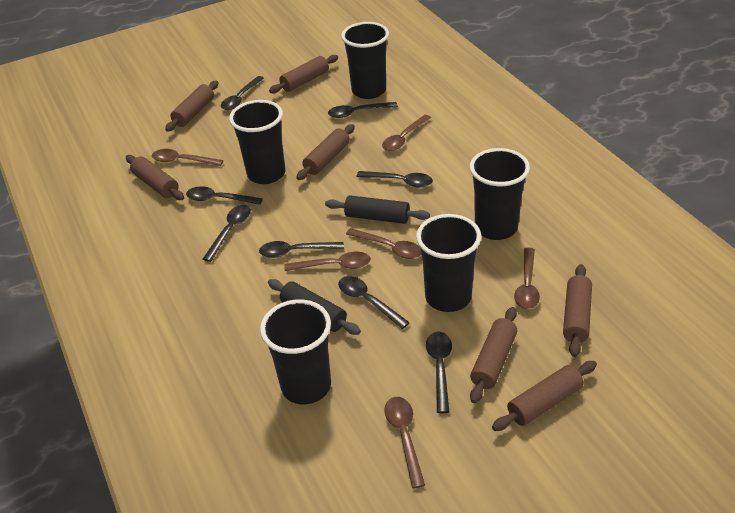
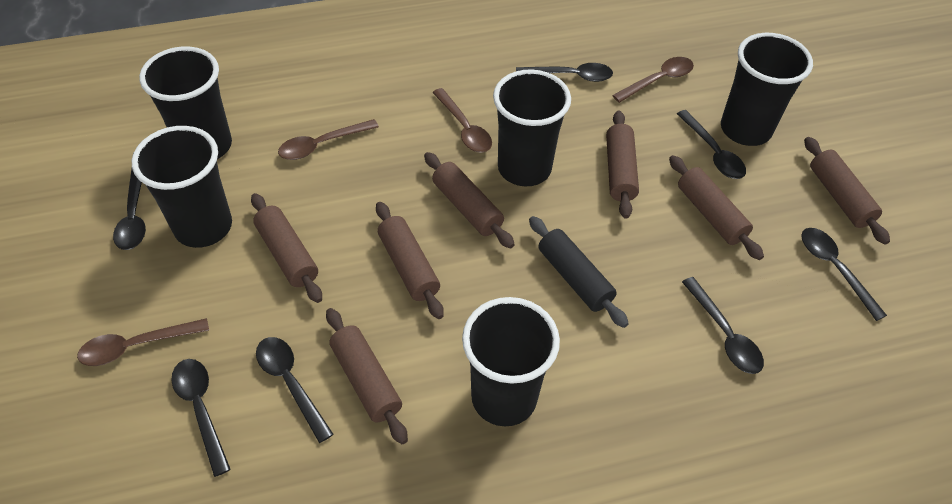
black rolling pin: 2 -> 1
black spoon: 8 -> 7
brown spoon: 6 -> 4

